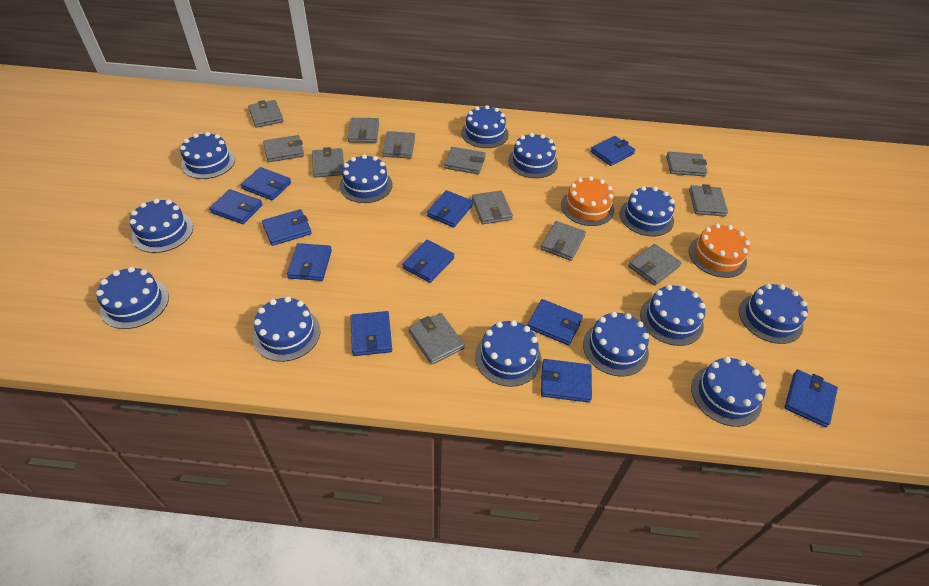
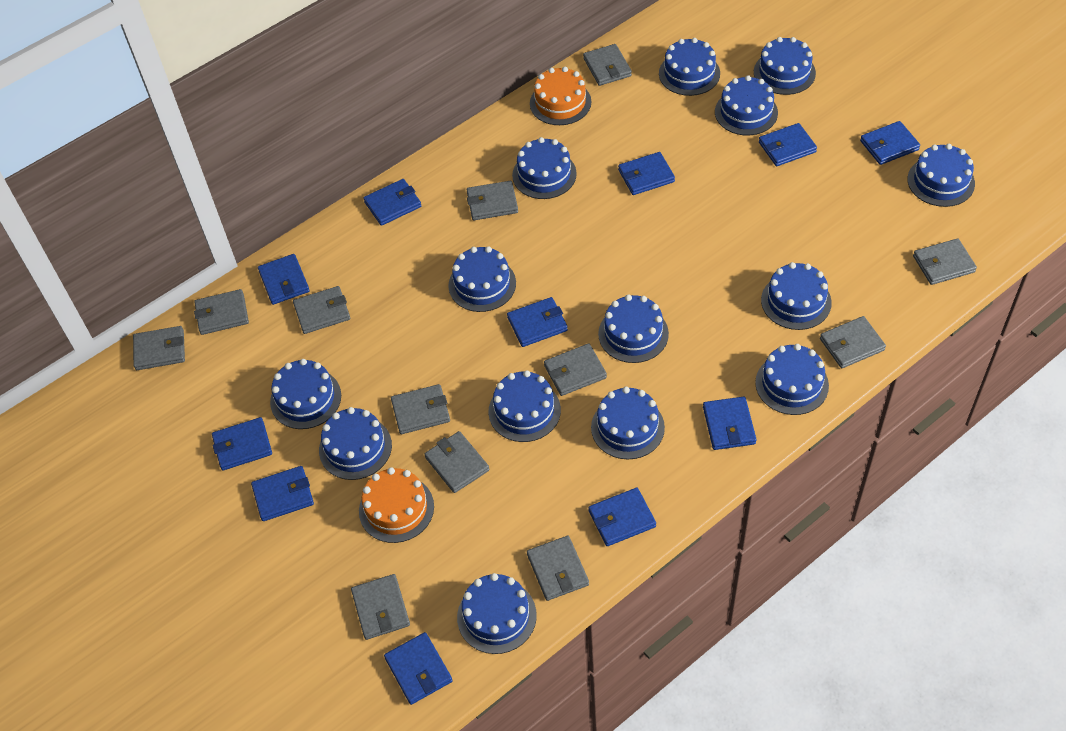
blue cake: 13 -> 14

